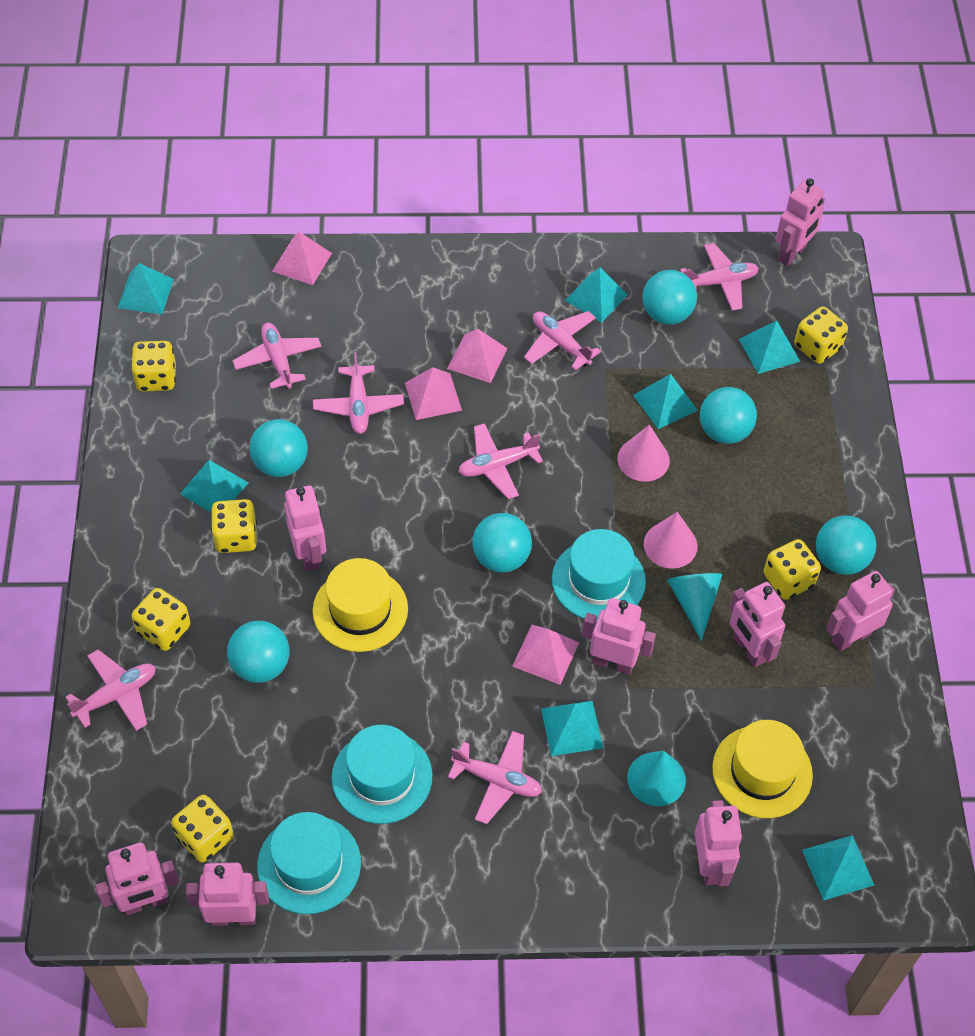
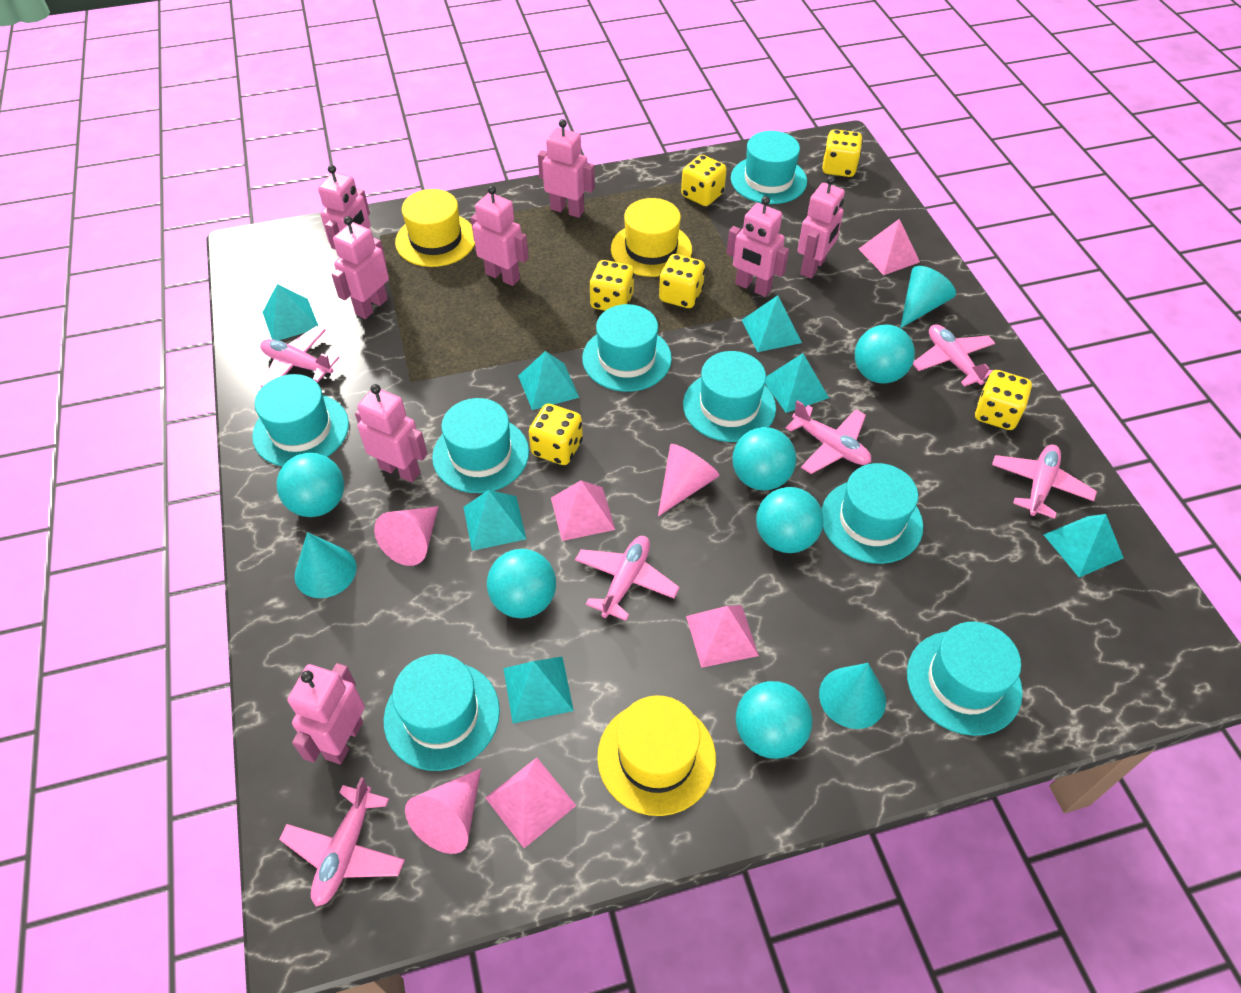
pink cone: 2 -> 3
pink plane: 7 -> 6
turquoise cone: 2 -> 3
turquoise hat: 3 -> 8
yellow hat: 2 -> 3

